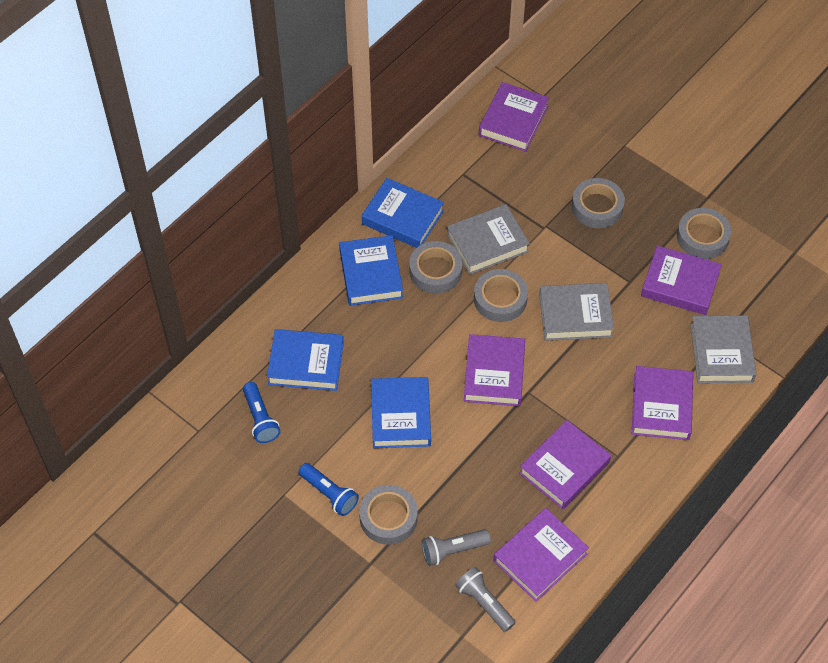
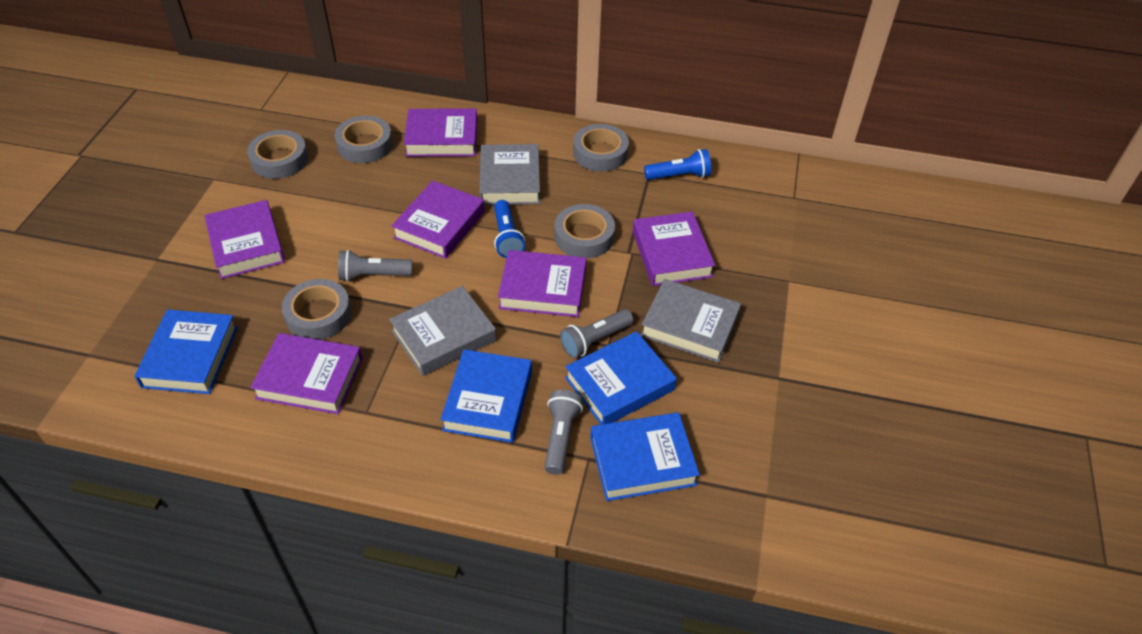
grey flashlight: 2 -> 3

